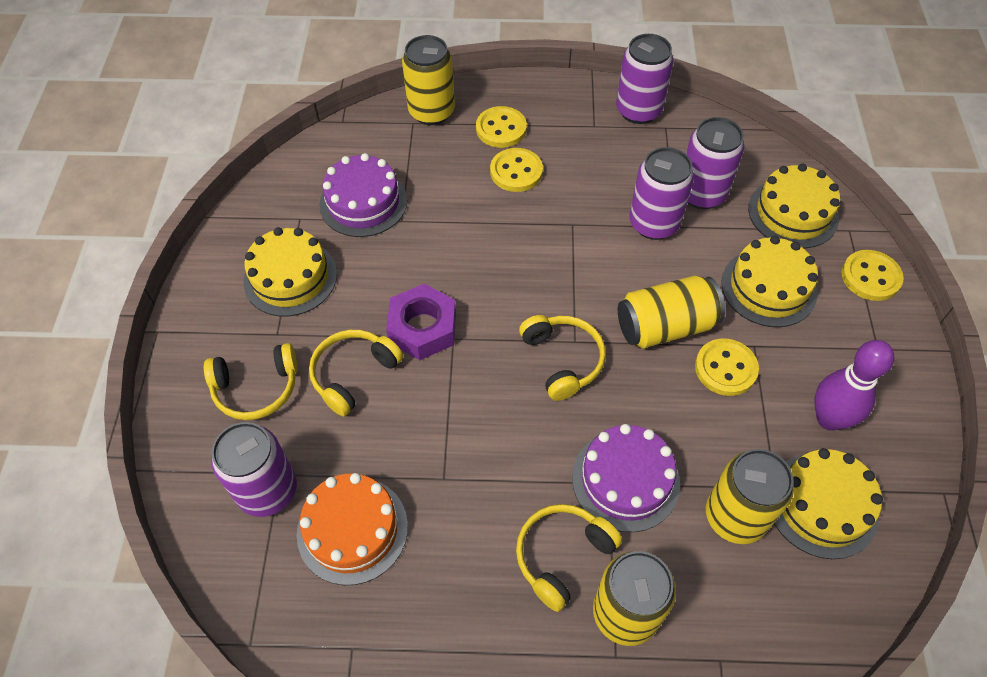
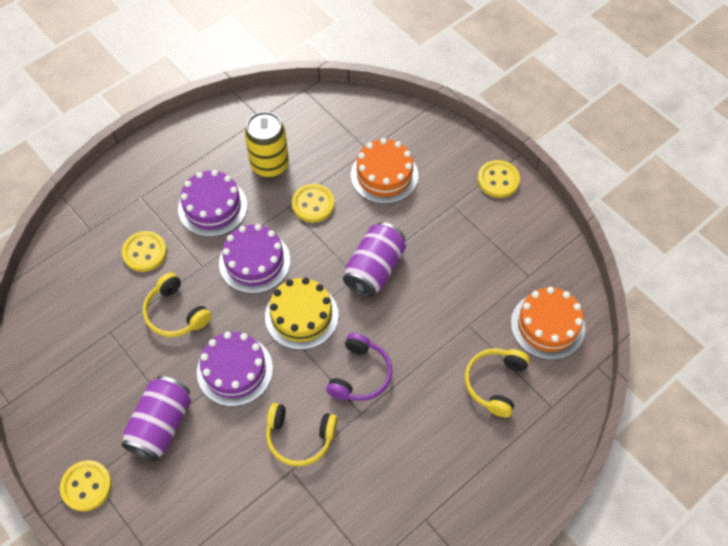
orange cake: 1 -> 2
purple bowling pin: 1 -> 0
purple cake: 2 -> 3
purple can: 4 -> 2
purple headphones: 0 -> 1
purple nut: 1 -> 0
yellow cake: 4 -> 1
yellow can: 4 -> 1
yellow headphones: 4 -> 3

